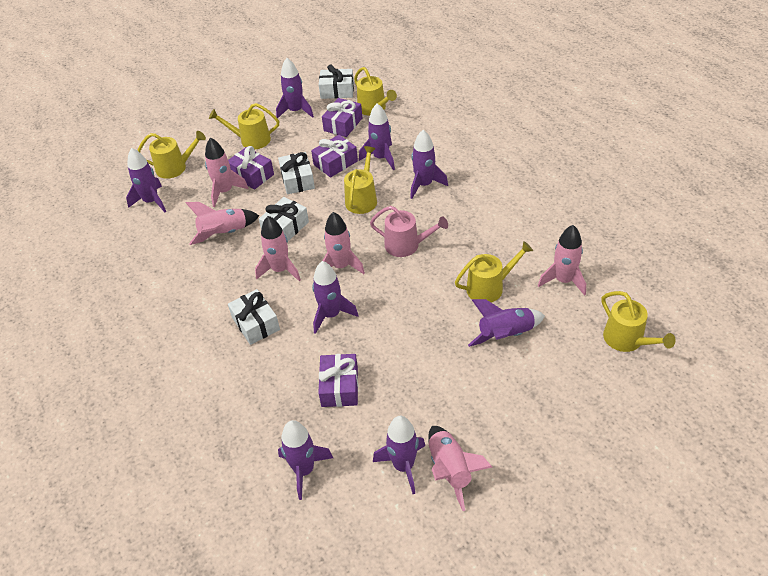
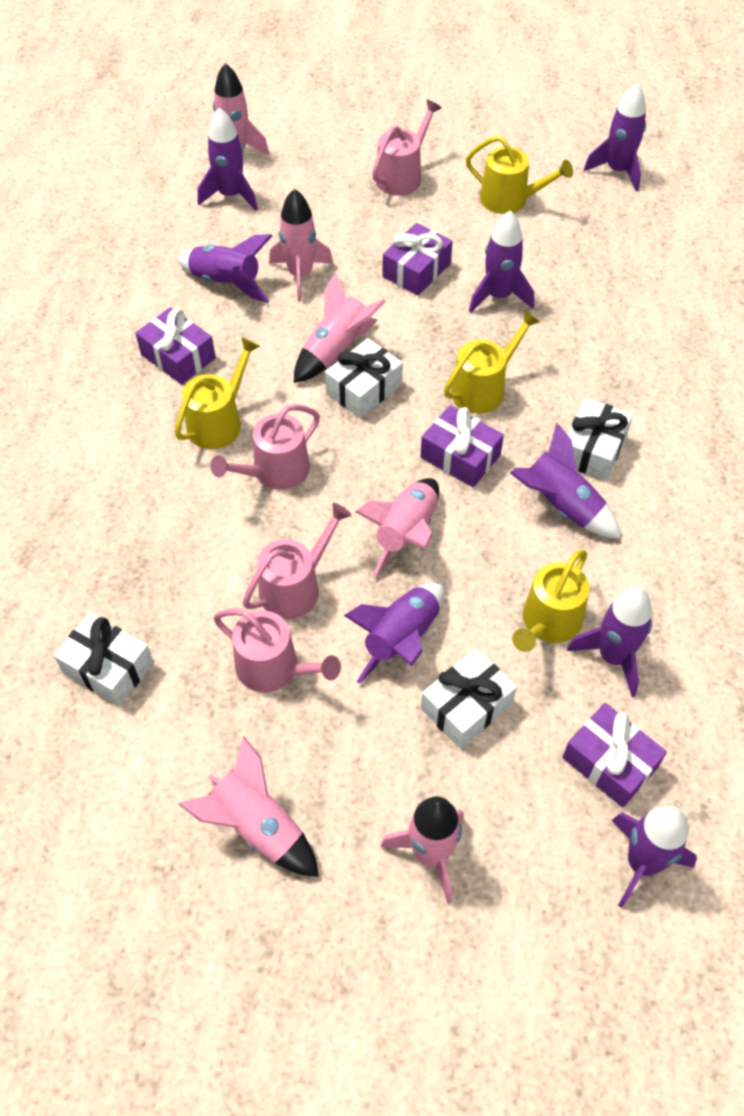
pink watering can: 1 -> 4
yellow watering can: 6 -> 4

